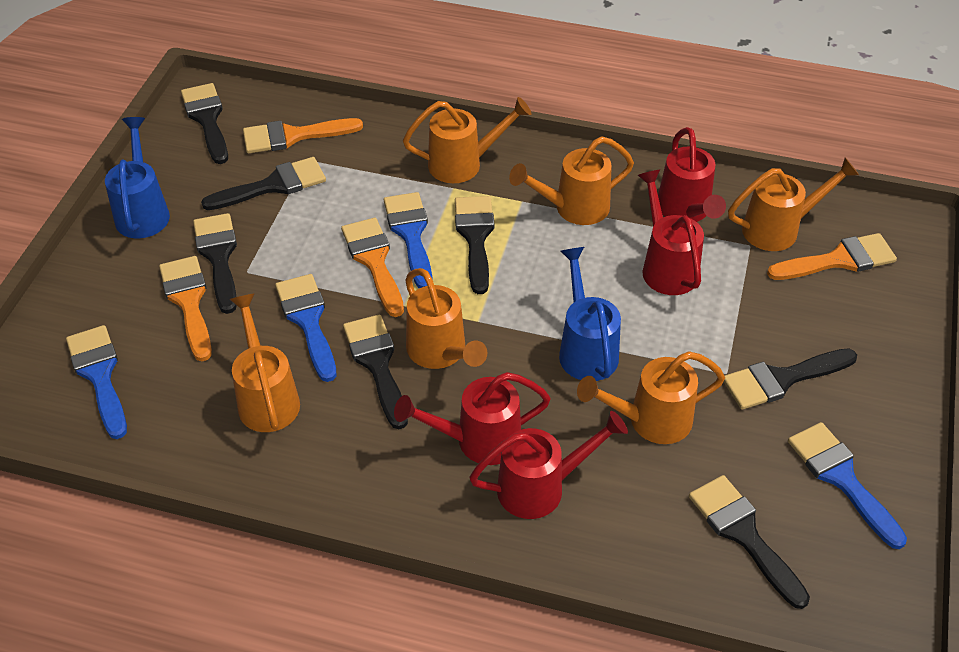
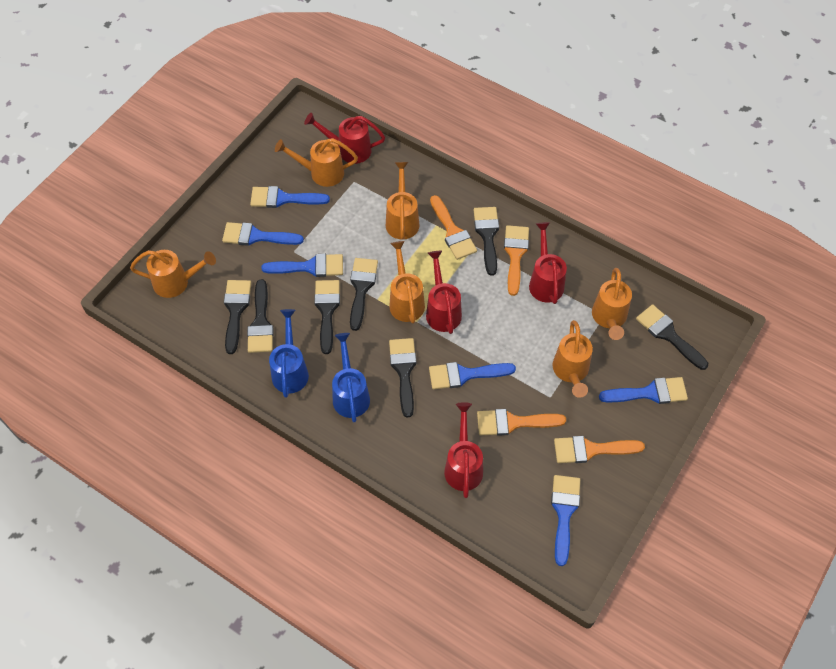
blue brush: 4 -> 6

